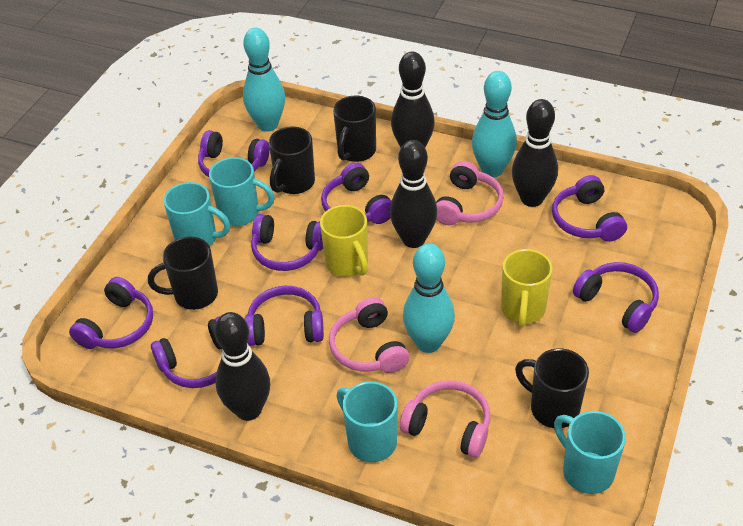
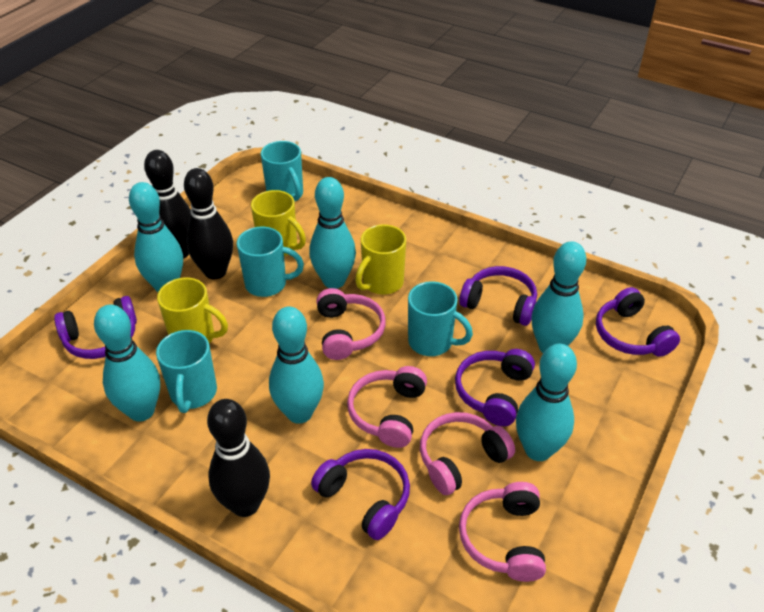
black bowling pin: 4 -> 3
black mug: 4 -> 0
pink headphones: 3 -> 4
purple headphones: 8 -> 5
turquoise bowling pin: 3 -> 6
yellow mug: 2 -> 3

